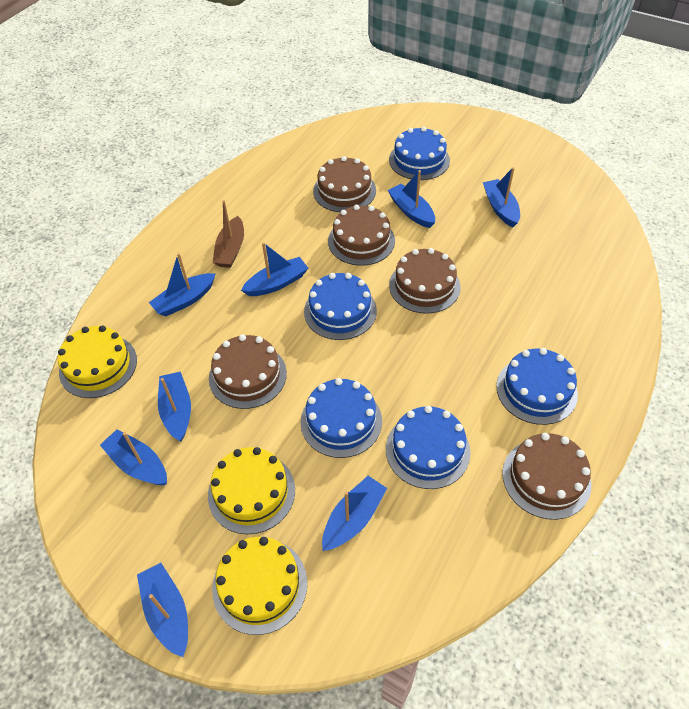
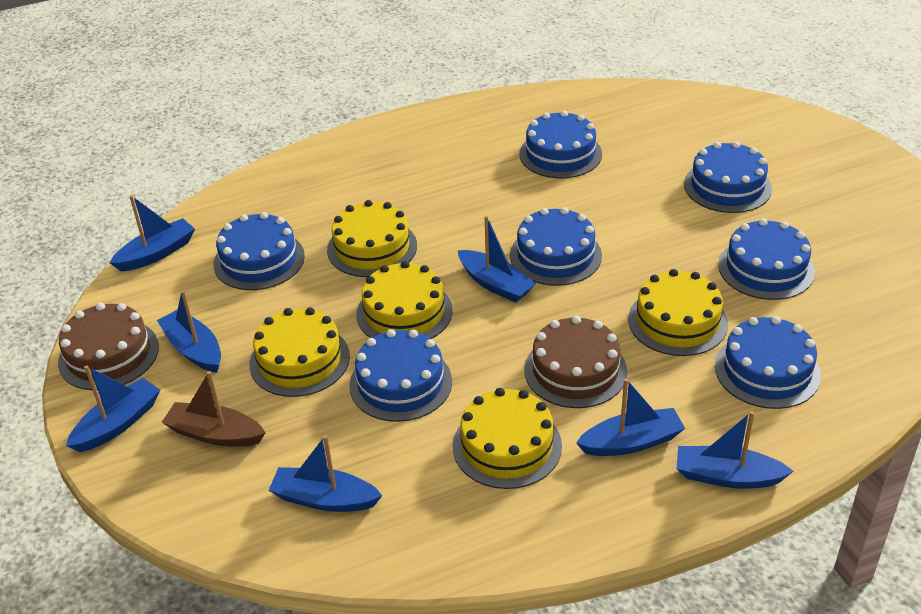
blue boat: 8 -> 7
blue cake: 5 -> 7
brown cake: 5 -> 2
yellow cake: 3 -> 5

